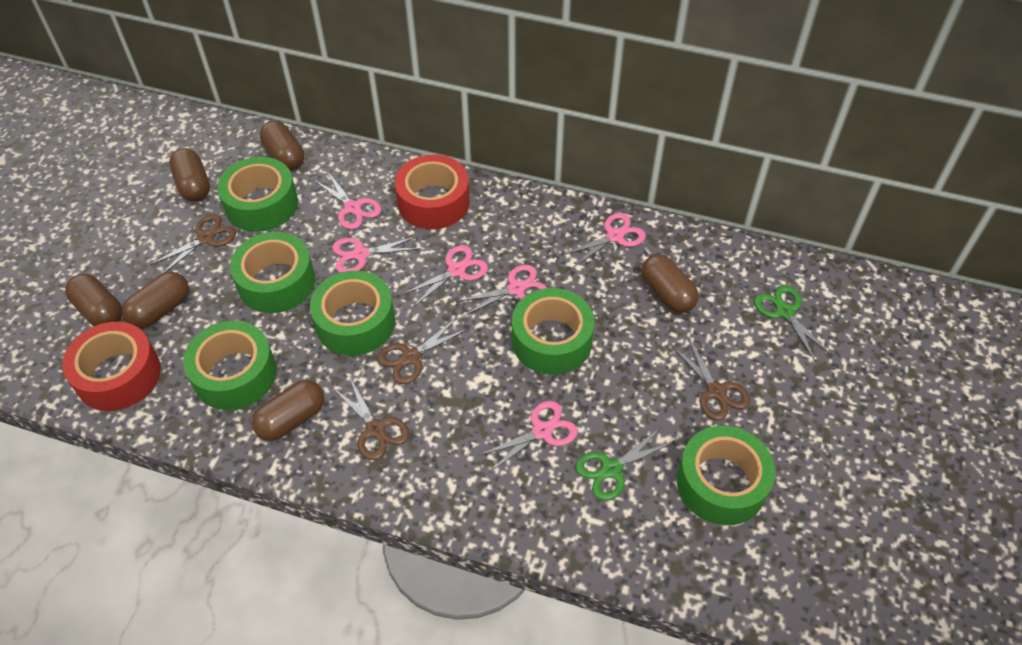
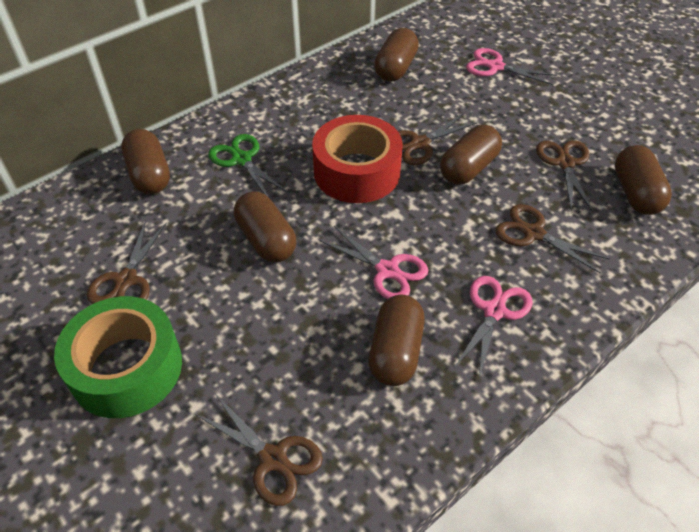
brown scissors: 4 -> 5
green scissors: 2 -> 1
green tape: 6 -> 1
pink scissors: 6 -> 3
red tape: 2 -> 1

